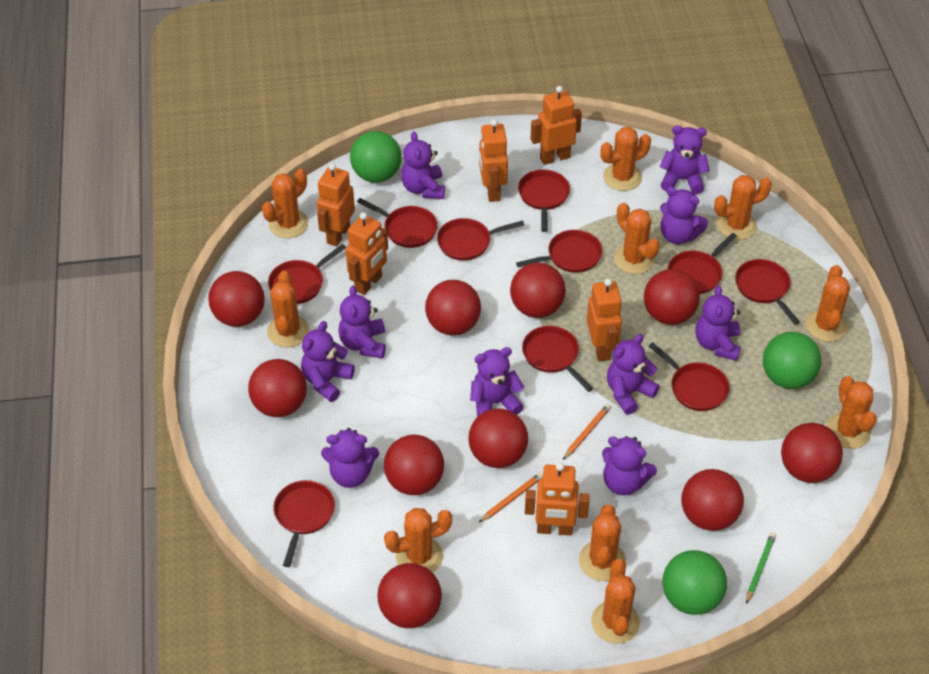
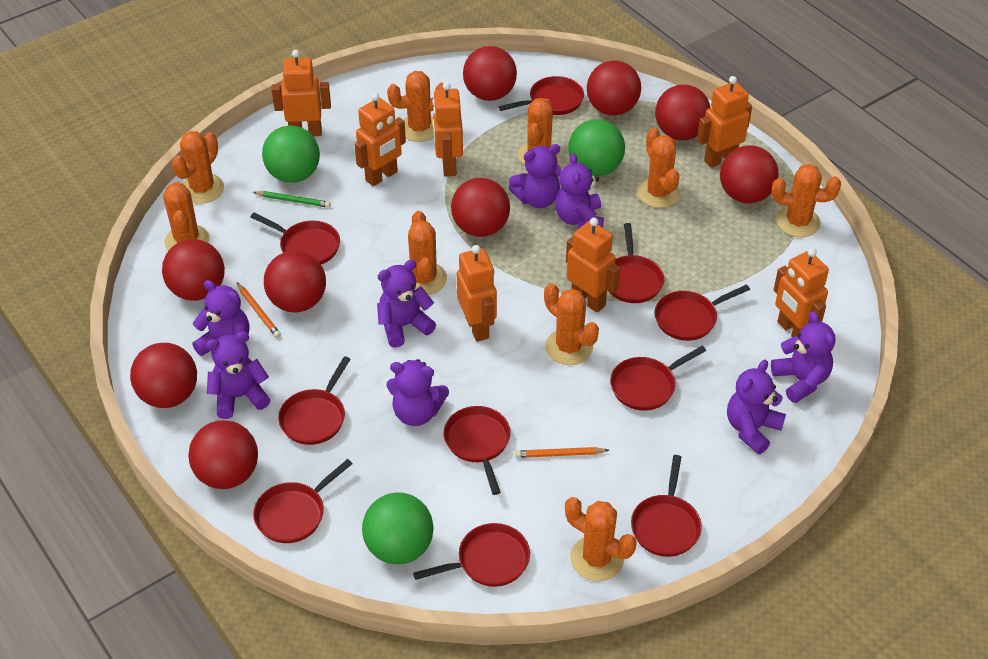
orange cactus: 10 -> 9
orange robot: 6 -> 7
purple teddy bear: 10 -> 8
red ball: 10 -> 9

